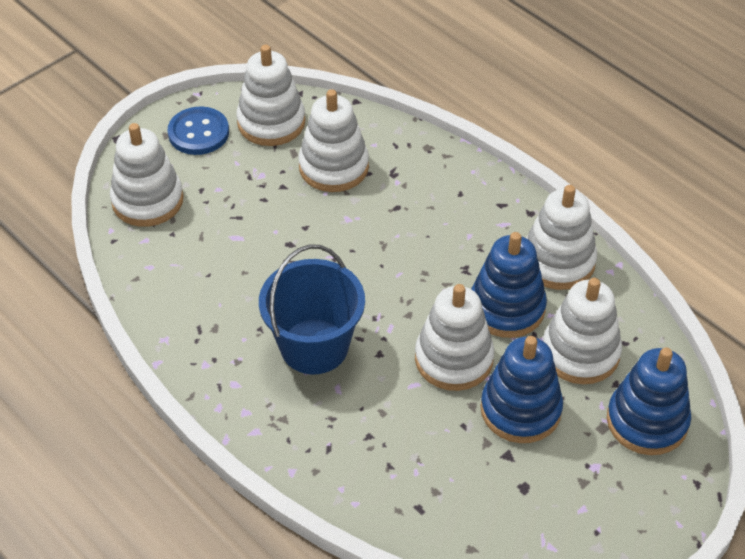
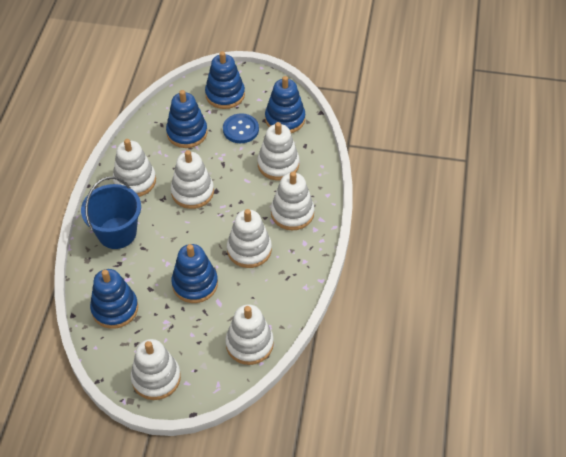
blue stacking toy: 3 -> 5
white stacking toy: 6 -> 7

